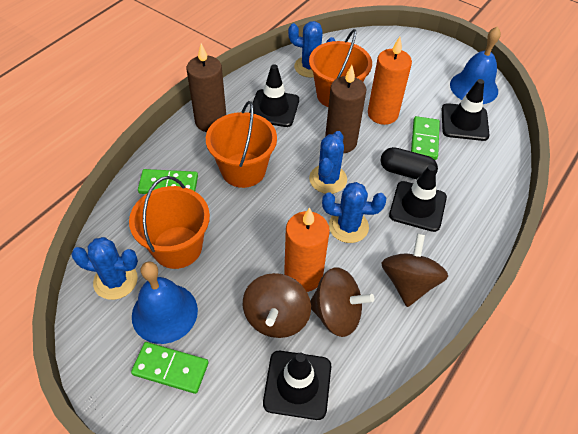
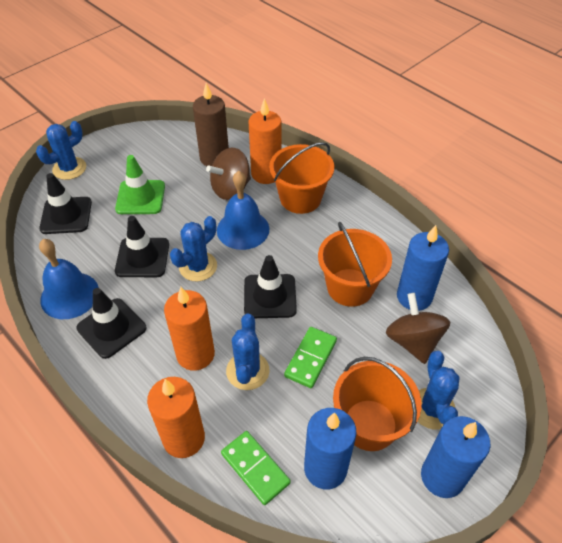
black capsule: 1 -> 0
blue candle: 0 -> 3
brown candle: 2 -> 1
brown spinning top: 3 -> 2
green domino: 3 -> 2
green traffic cone: 0 -> 1
orange candle: 2 -> 3

